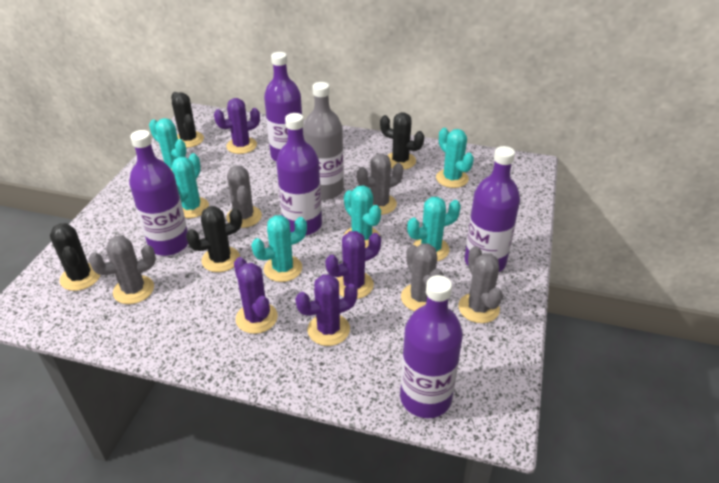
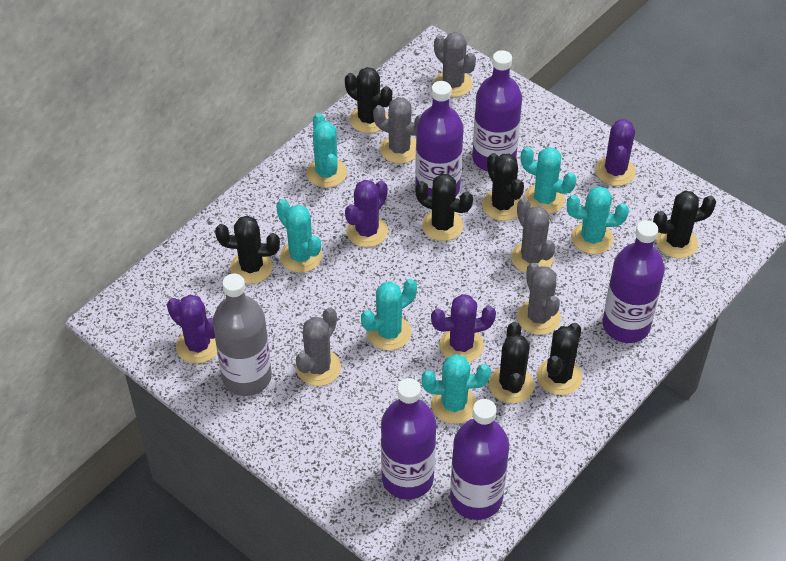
black cactus: 4 -> 7

